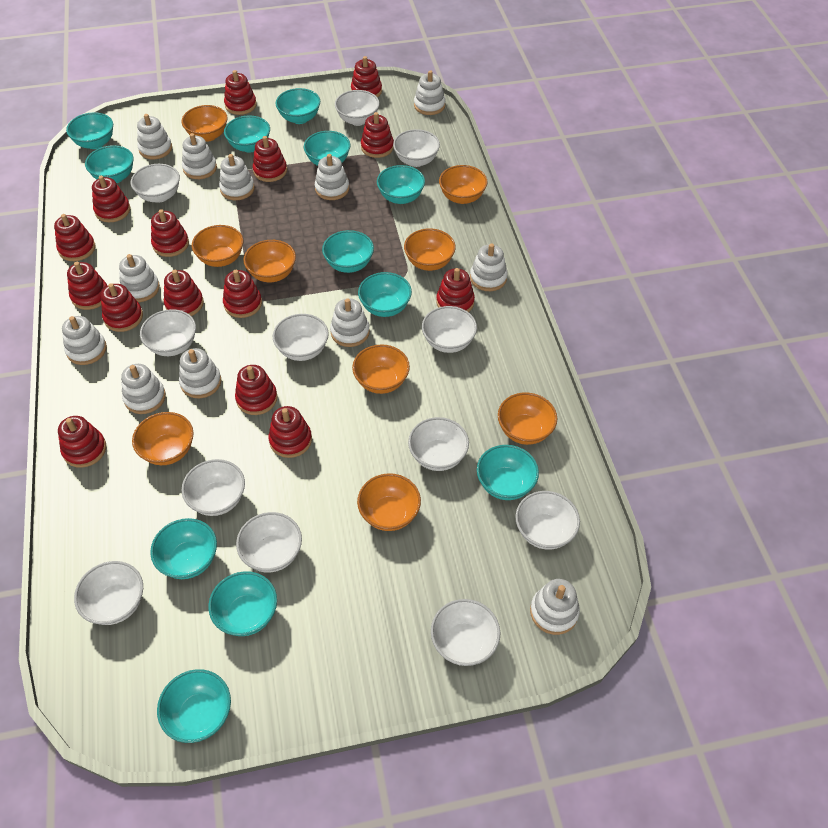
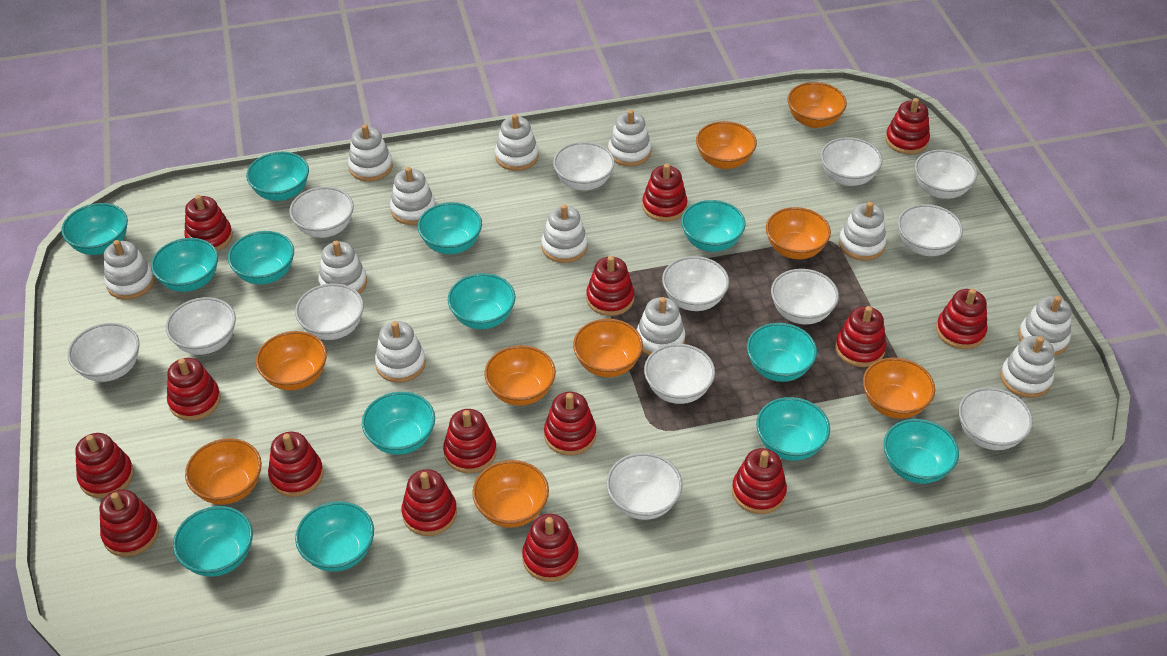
turquoise bowl: 12 -> 13
white bowl: 12 -> 13

